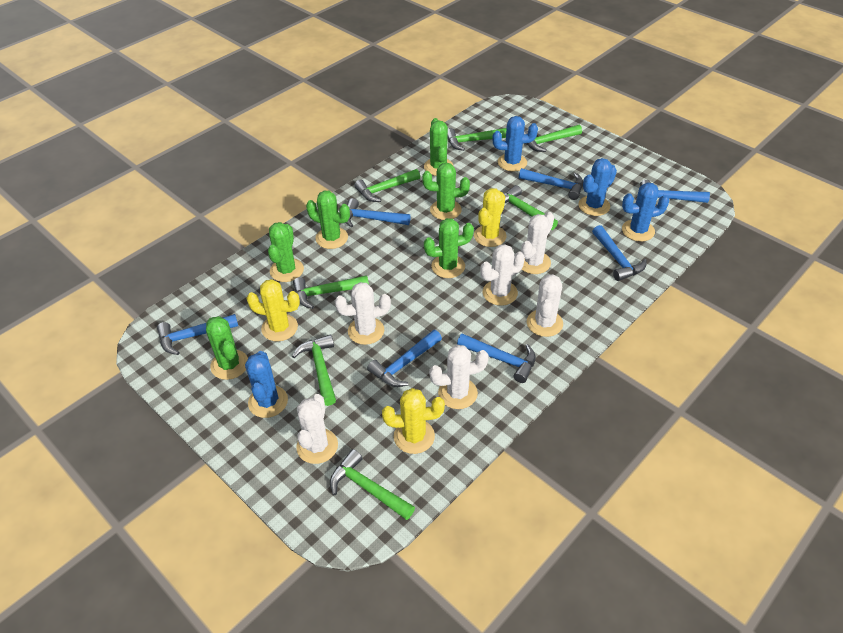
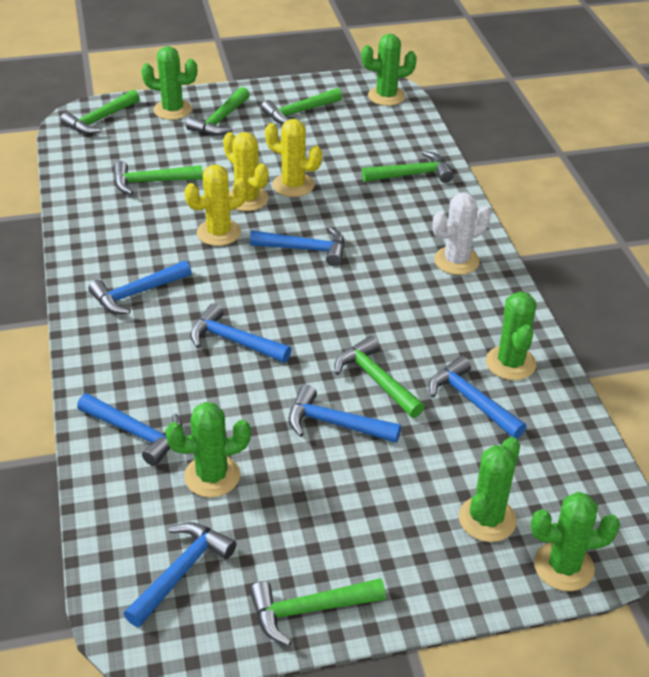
blue cactus: 4 -> 0
white cactus: 6 -> 1

